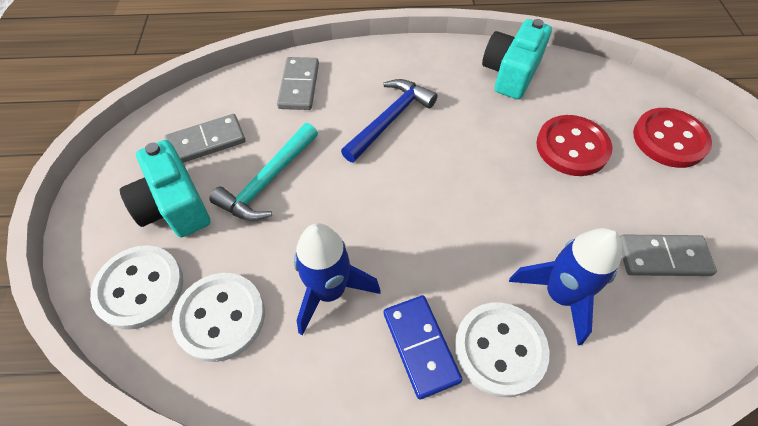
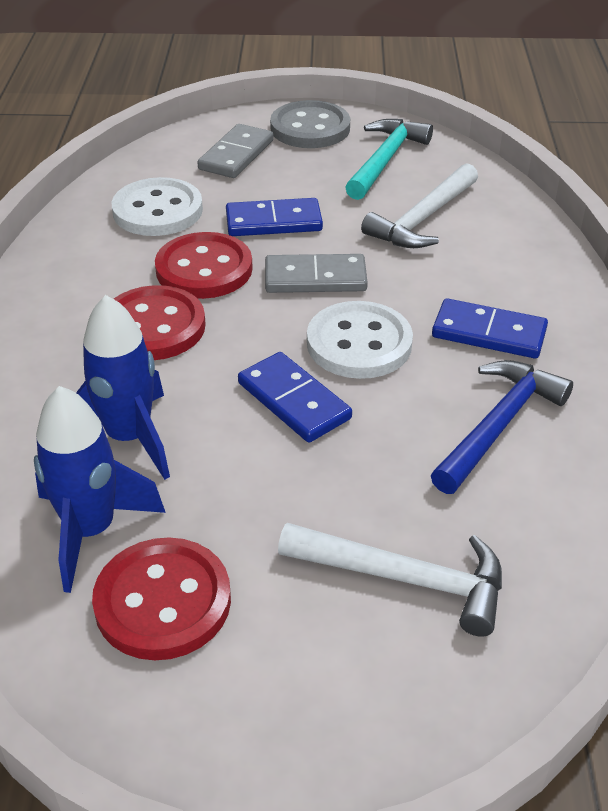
blue domino: 1 -> 3
grey button: 0 -> 1
grey domino: 3 -> 2
red button: 2 -> 3
turquoise camera: 2 -> 0
white button: 3 -> 2
white hammer: 0 -> 2

